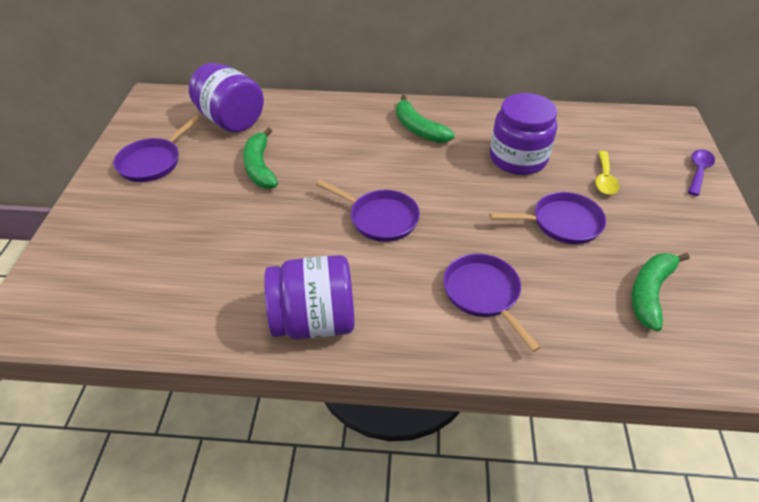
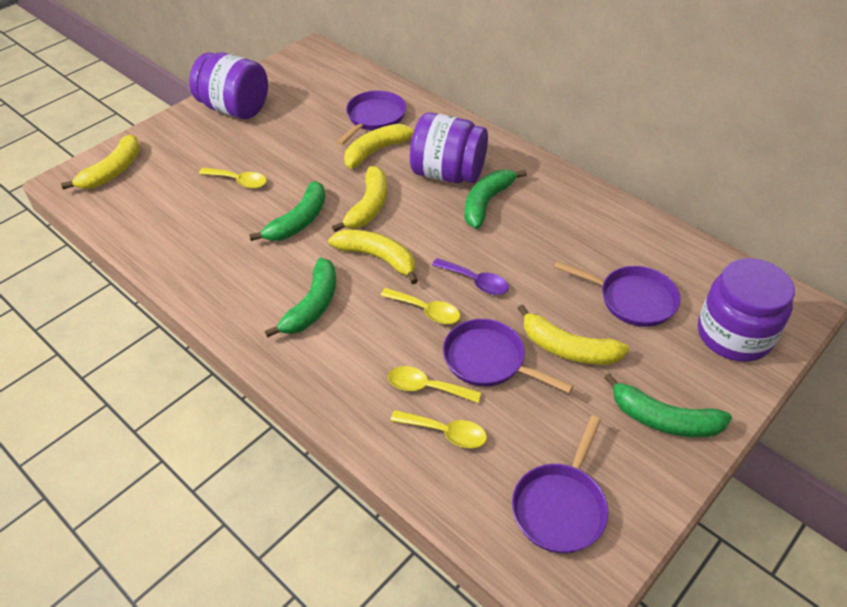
green banana: 3 -> 4
yellow banana: 0 -> 5
yellow spoon: 1 -> 4

